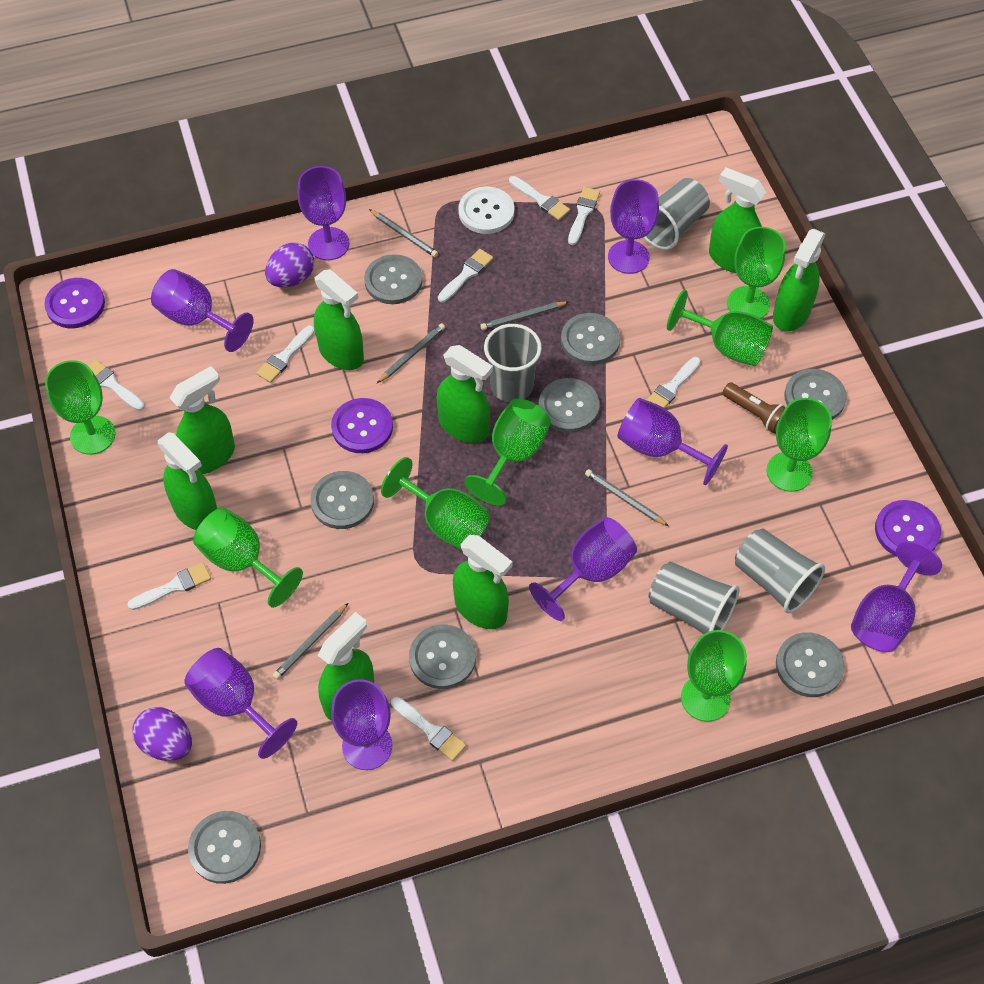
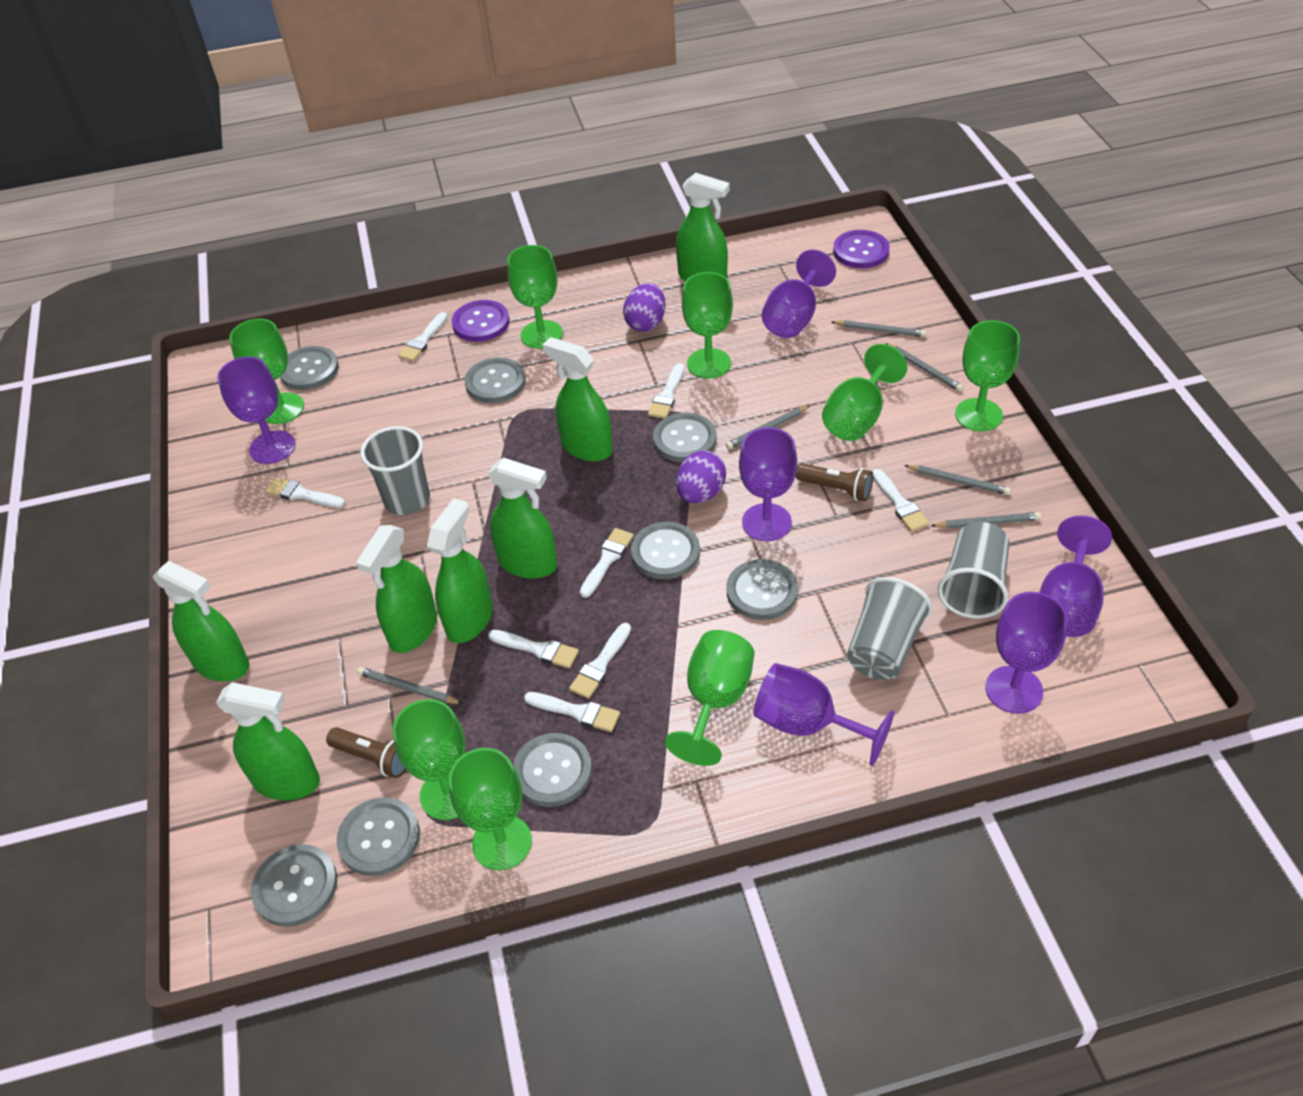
brown flashlight: 1 -> 2
green spray bottle: 8 -> 7
grey cup: 4 -> 3
grey pencil: 5 -> 6
purple button: 3 -> 2
purple goblet: 8 -> 6
white button: 1 -> 0

